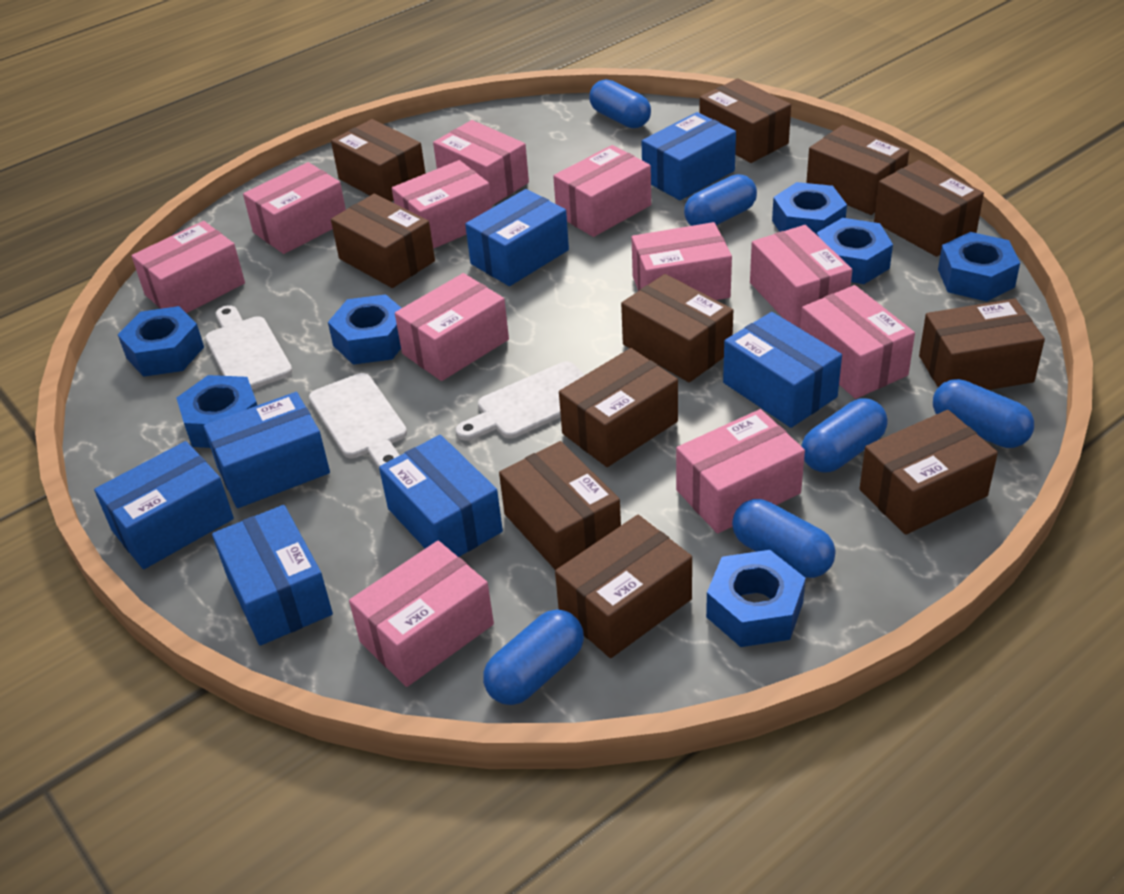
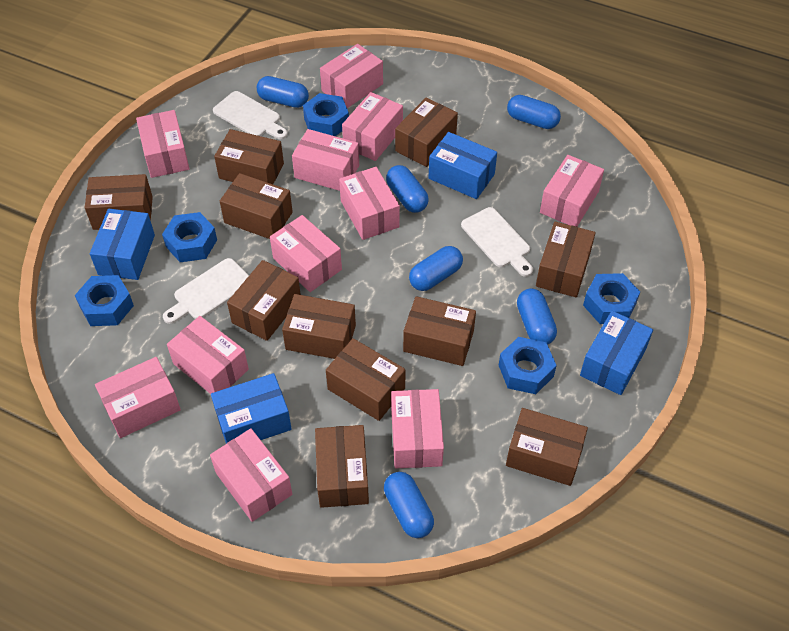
blue box: 7 -> 4
blue nut: 7 -> 5

